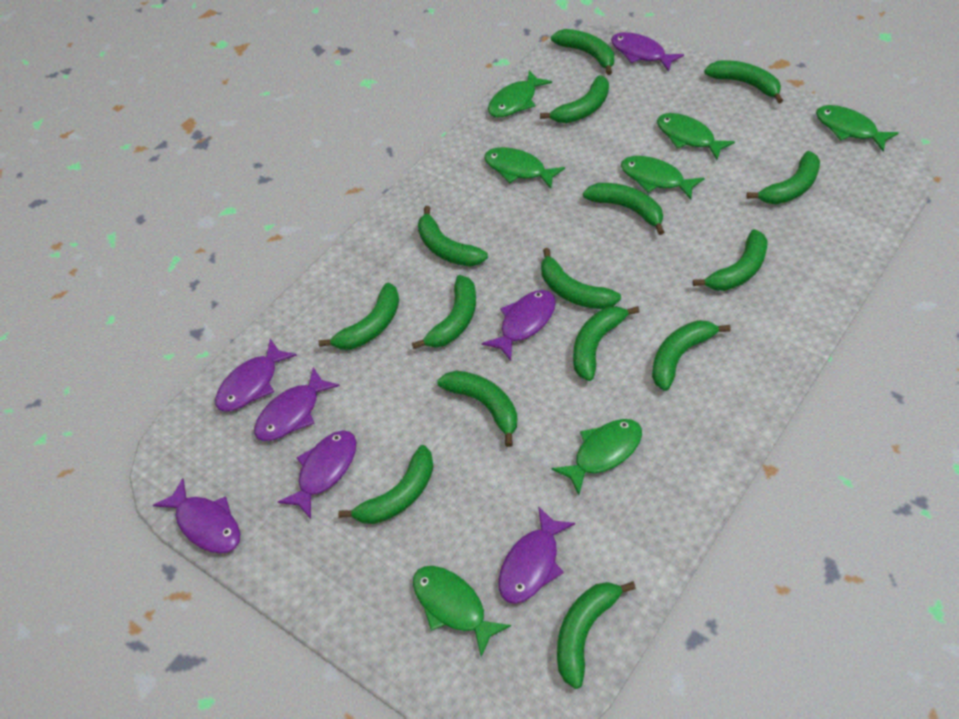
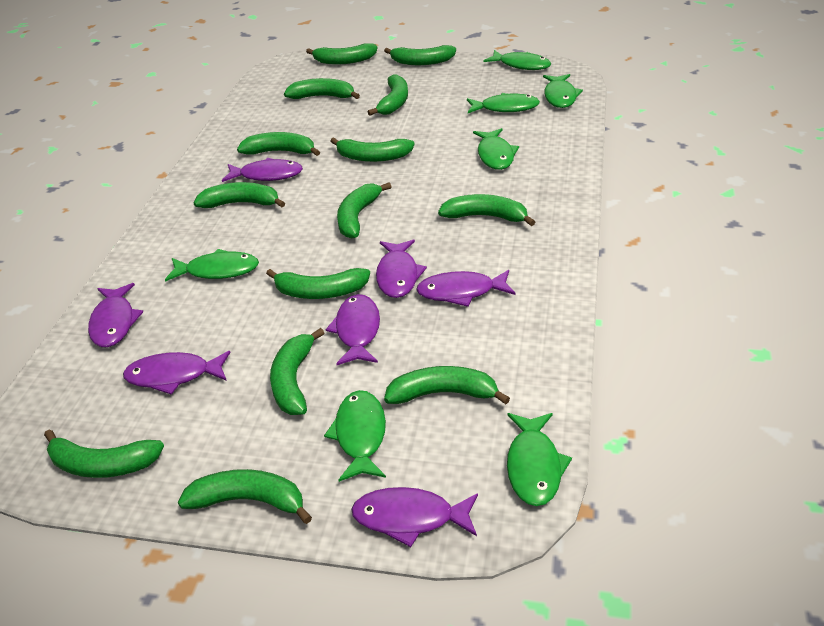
green banana: 15 -> 14

